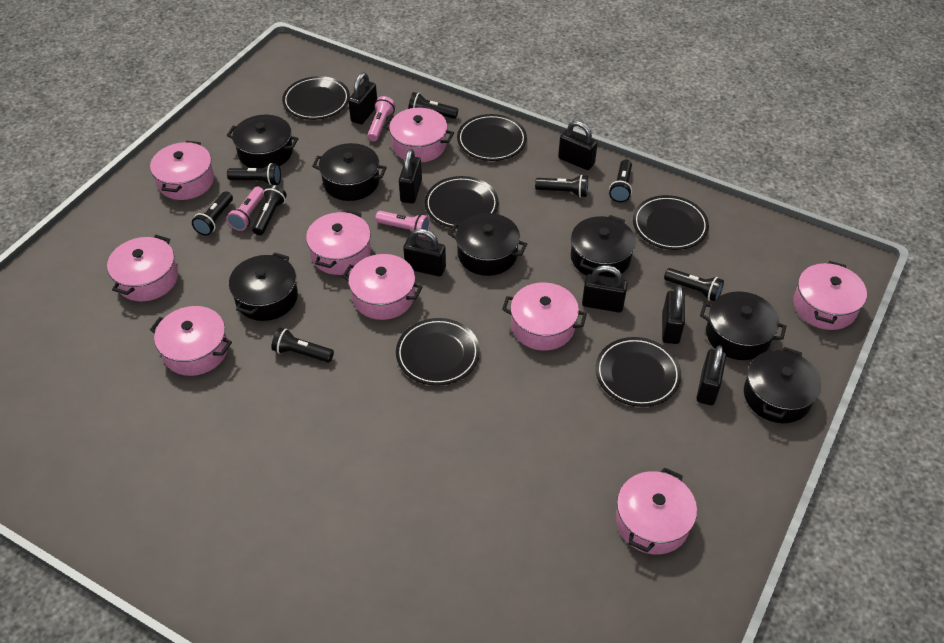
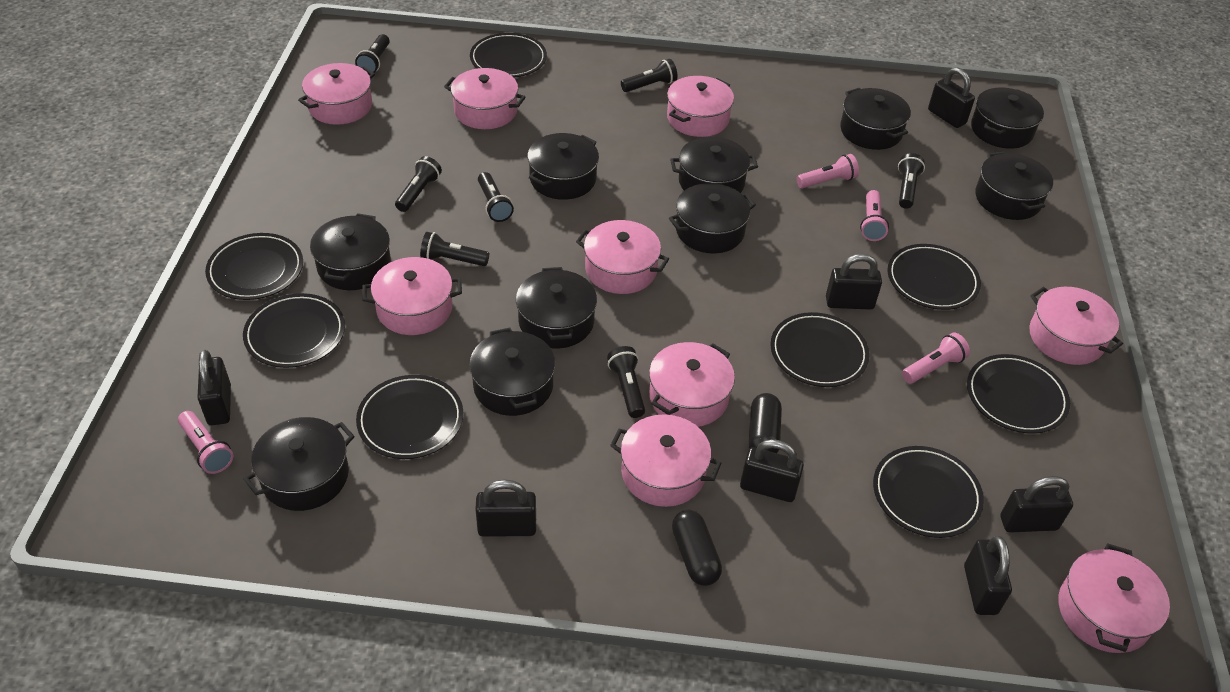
black capsule: 0 -> 2
black flashlight: 8 -> 7
black plate: 6 -> 8
black pot: 7 -> 10
pink flashlight: 3 -> 4

